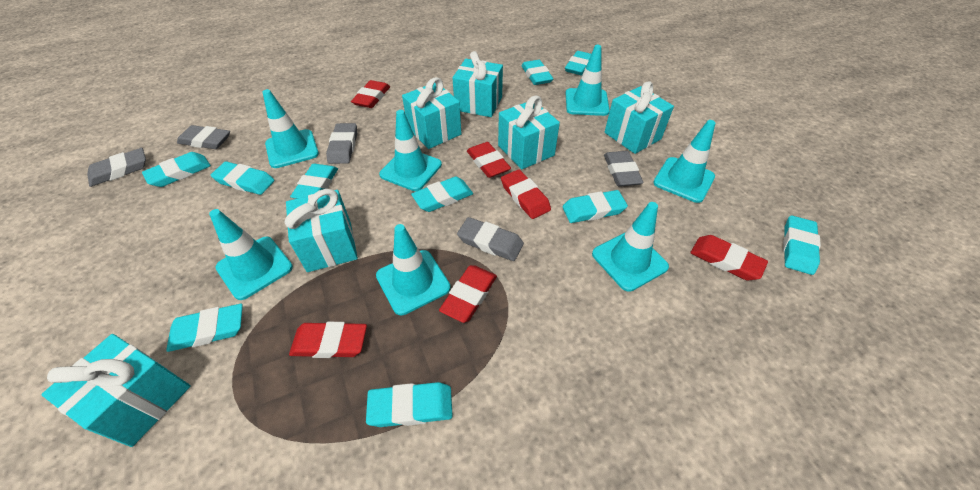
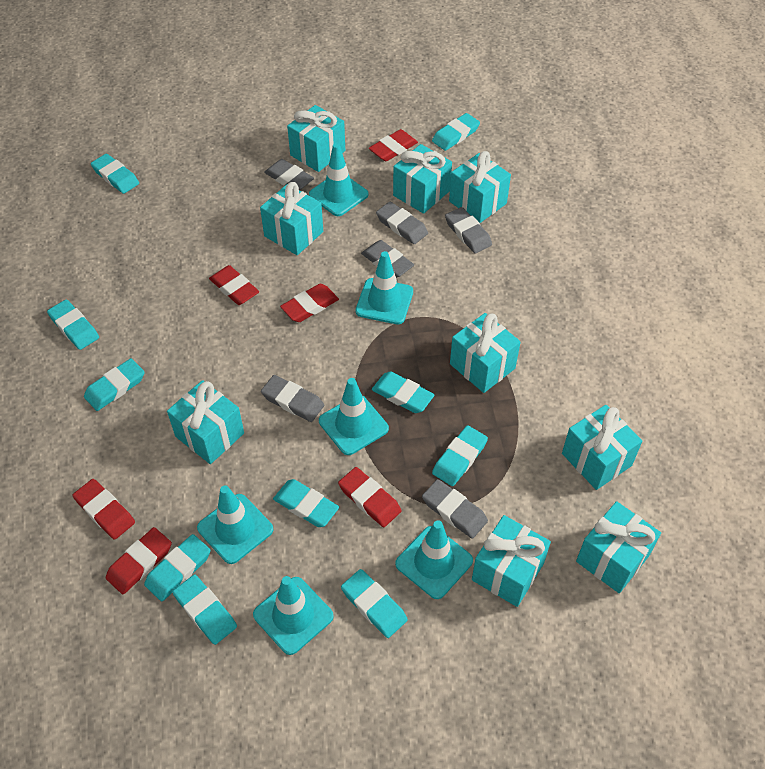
grey eraser: 5 -> 6
turquoise gift: 6 -> 9
turquoise traffic cone: 7 -> 6

